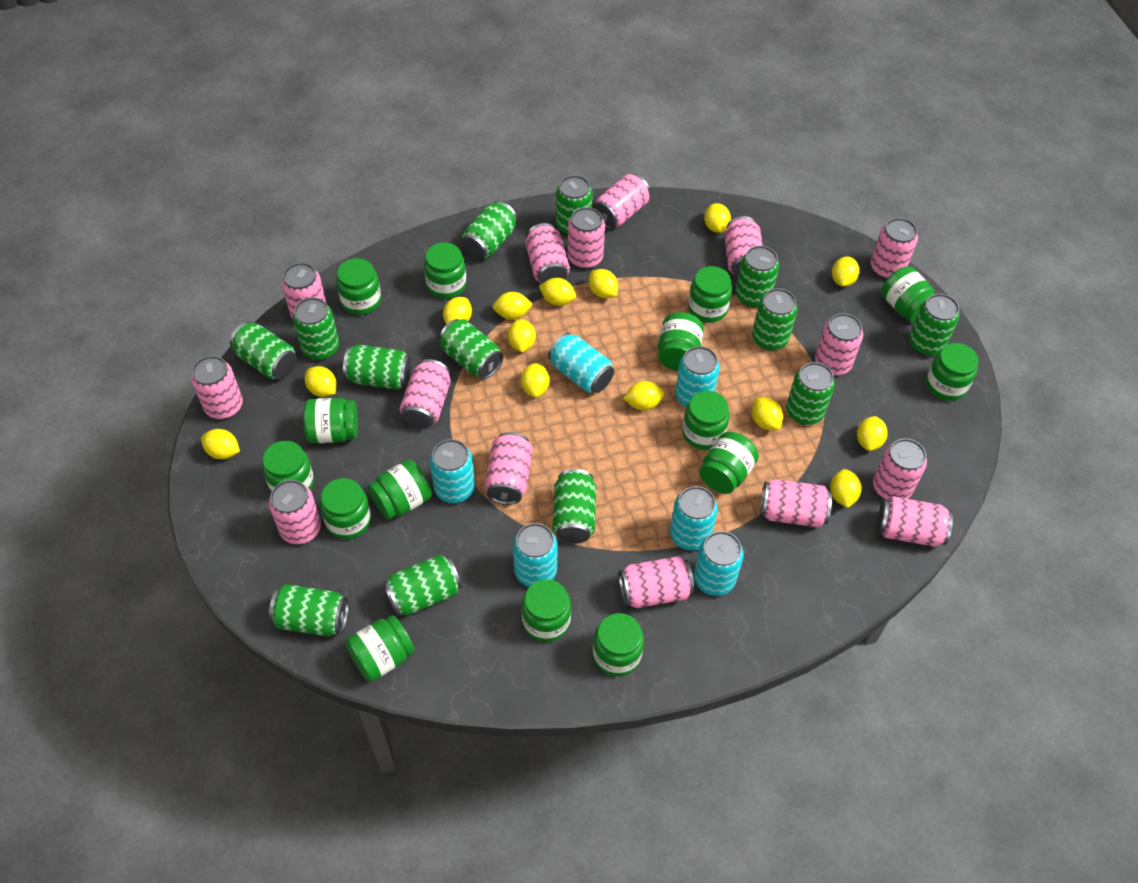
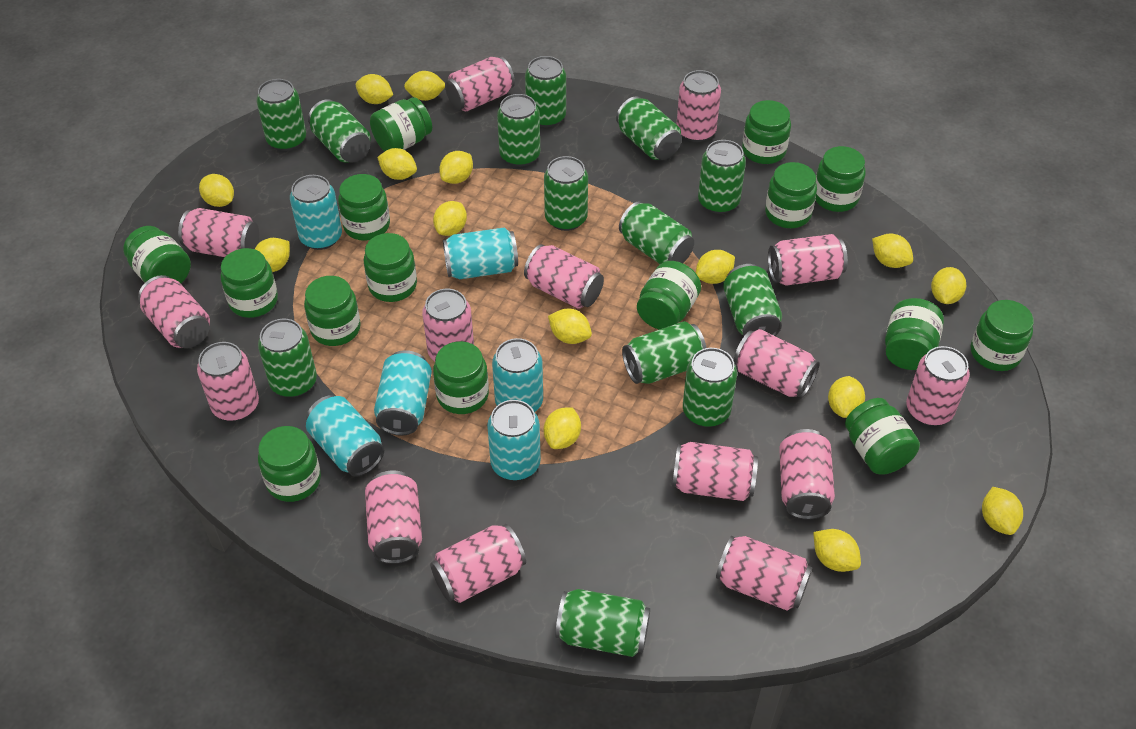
yellow lemon: 14 -> 15

